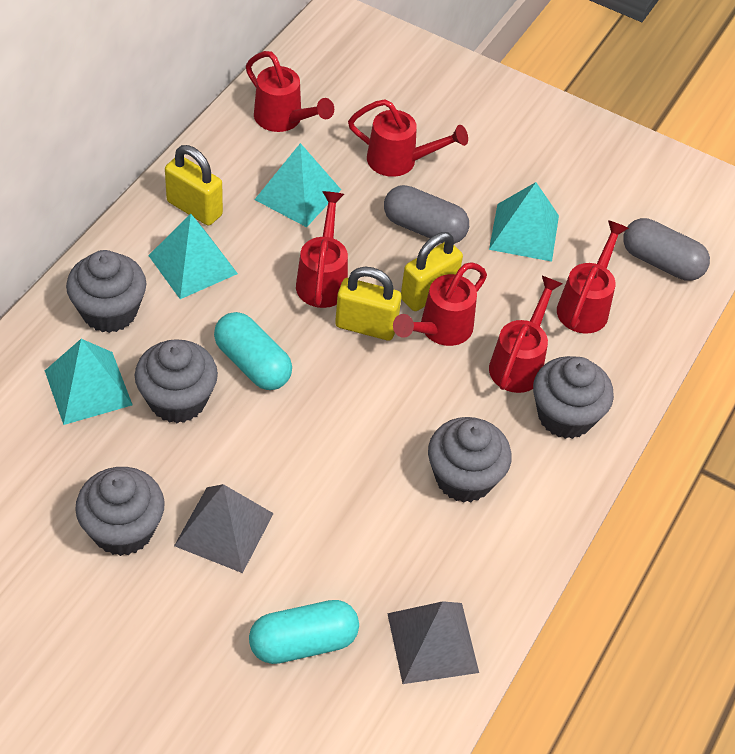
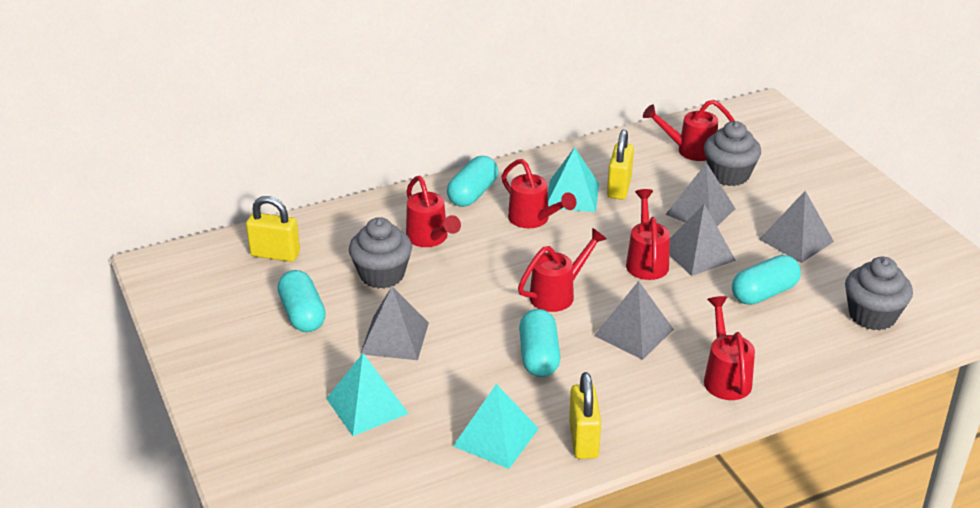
grey capsule: 2 -> 0
grey cupcake: 5 -> 3
grey pyramid: 2 -> 5
turquoise capsule: 2 -> 4
turquoise pyramid: 4 -> 3

